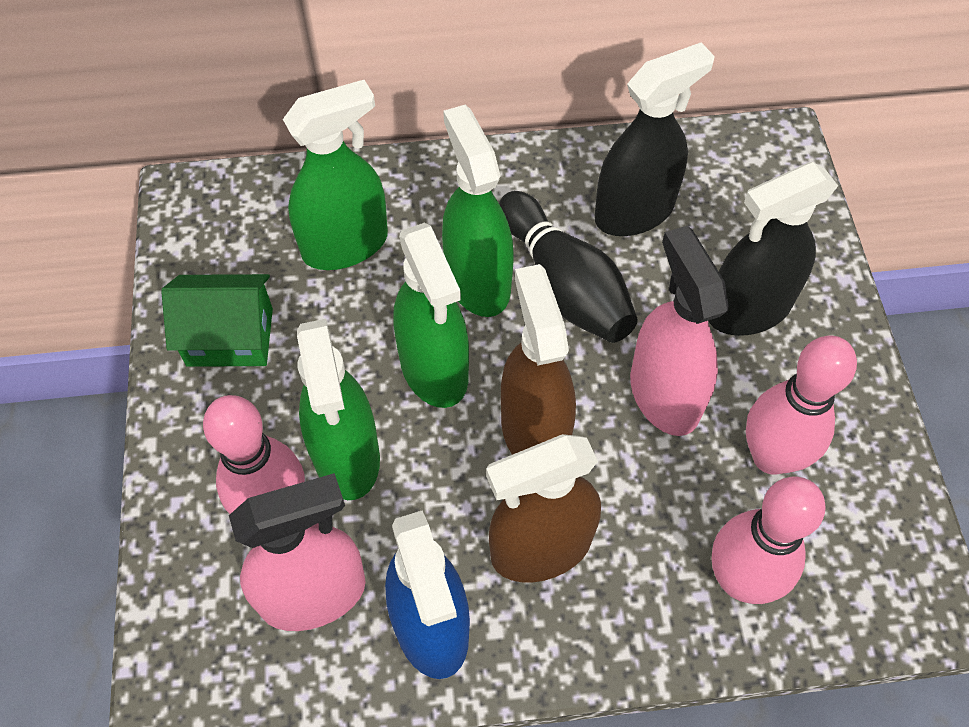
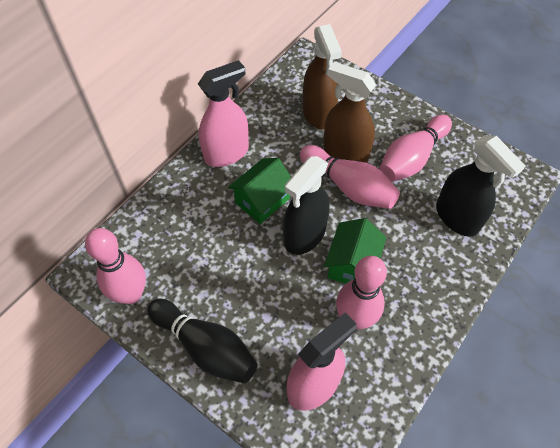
blue spray bottle: 1 -> 0
green house: 1 -> 2
green spray bottle: 4 -> 0
pink bowling pin: 3 -> 4

